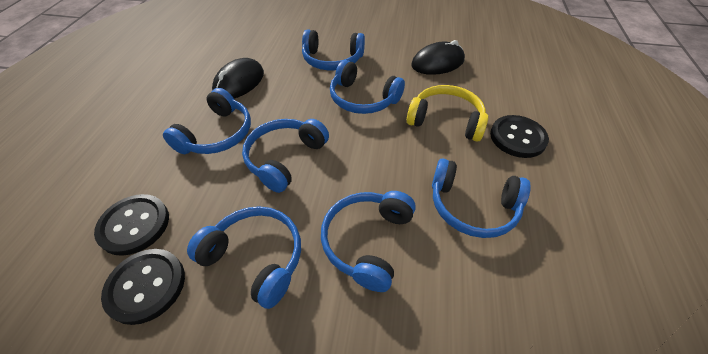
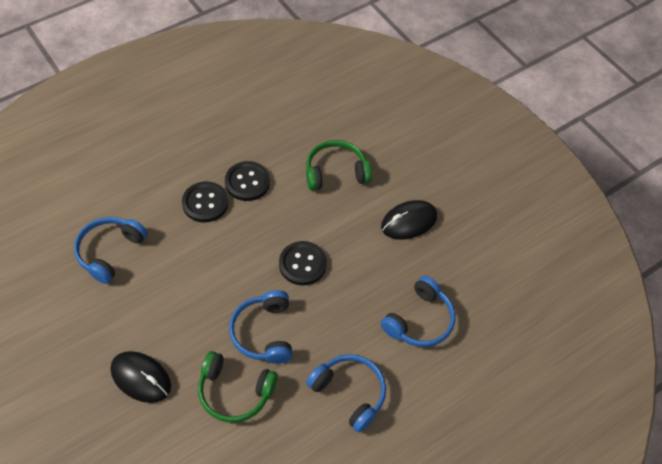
blue headphones: 7 -> 4
green headphones: 0 -> 2
yellow headphones: 1 -> 0

